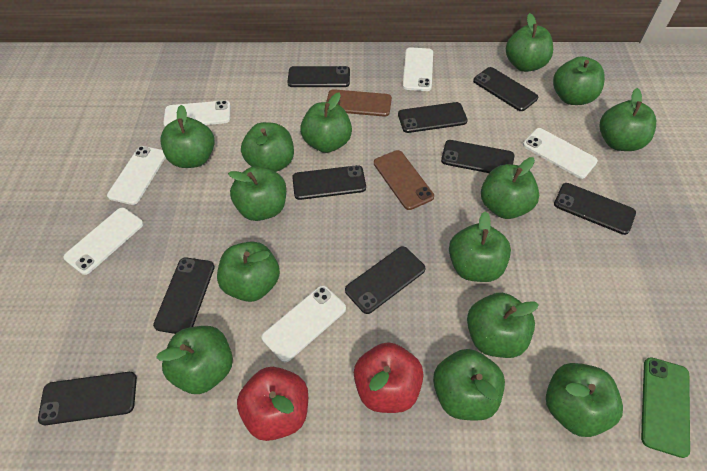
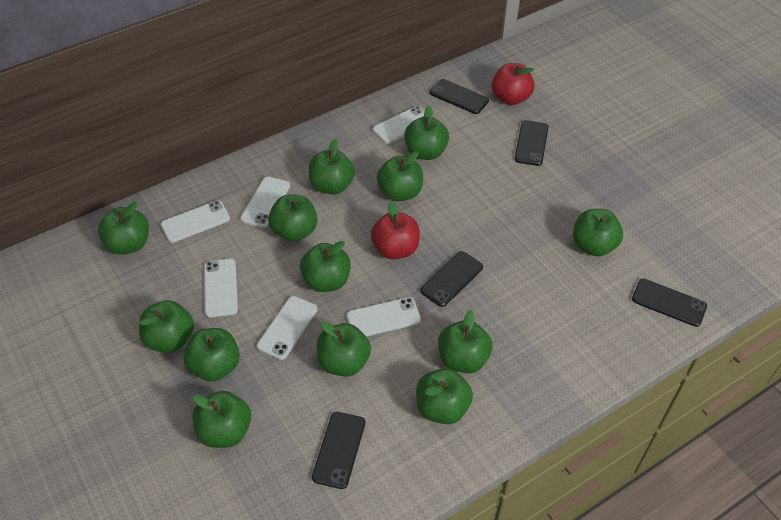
black phone: 9 -> 5
brown phone: 2 -> 0
green apple: 14 -> 13
green phone: 1 -> 0

